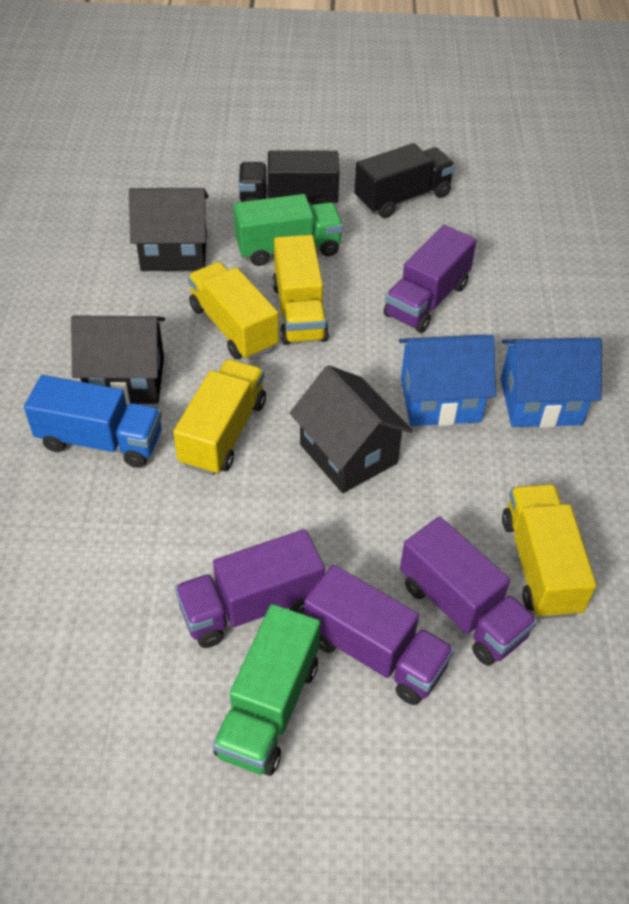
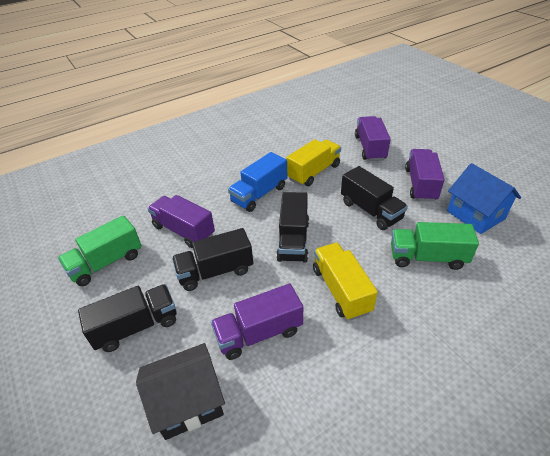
black house: 3 -> 1
black truck: 2 -> 4
blue house: 2 -> 1
yellow truck: 4 -> 2

